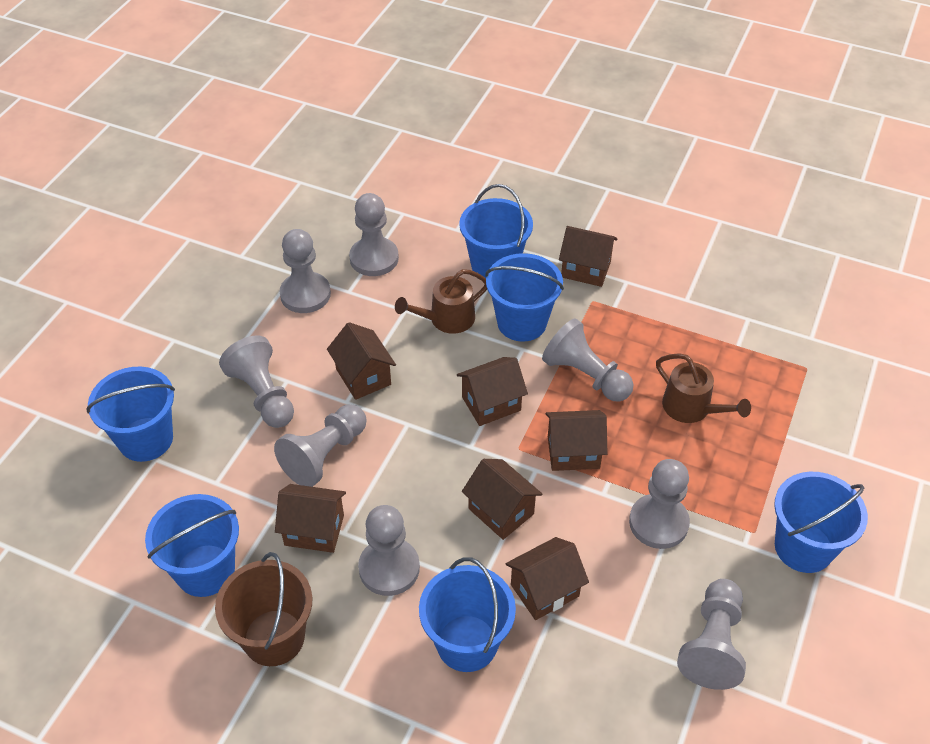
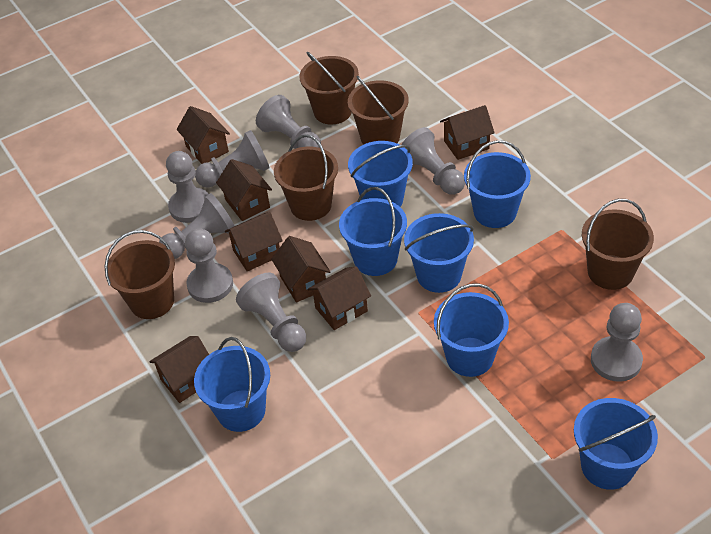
blue bucket: 6 -> 7
brown bucket: 1 -> 5
brown watering can: 2 -> 0

